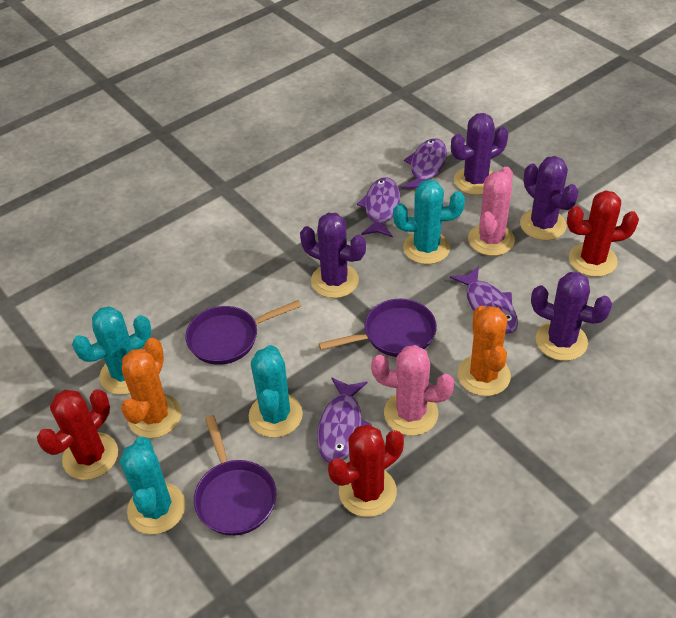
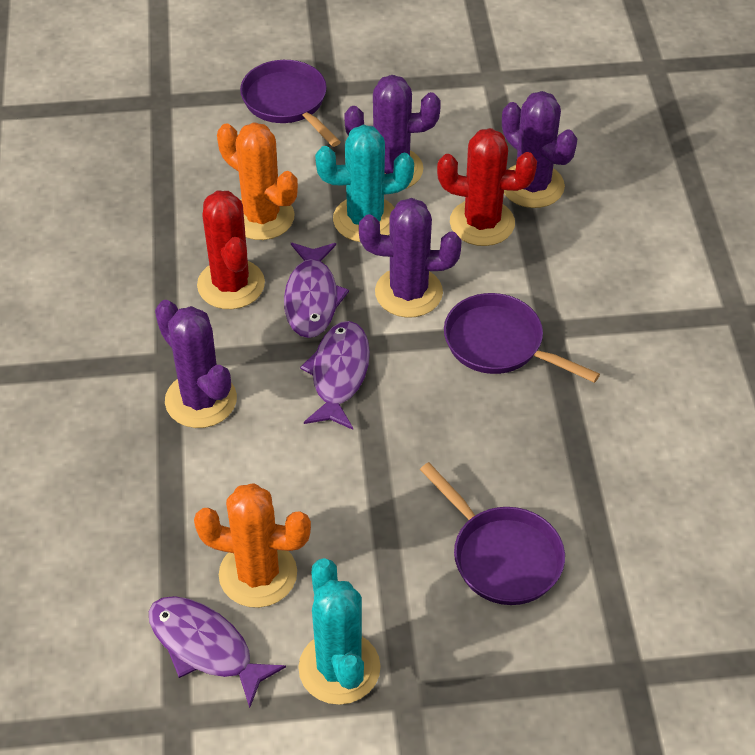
pink cactus: 2 -> 0
purple fish: 4 -> 3
red cactus: 3 -> 2
turquoise cactus: 4 -> 2

